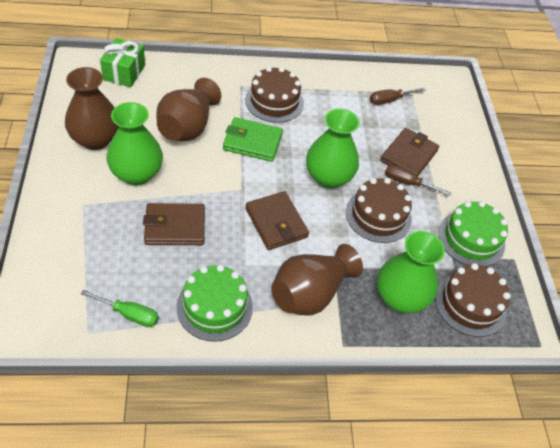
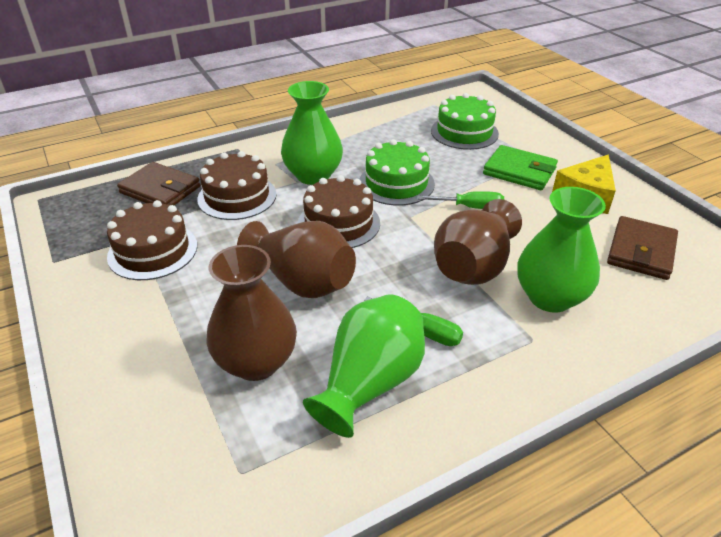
brown screwdriver: 2 -> 0
brown wallet: 3 -> 2
green gift: 1 -> 0
green screwdriver: 1 -> 2
yellow cheese: 0 -> 1

